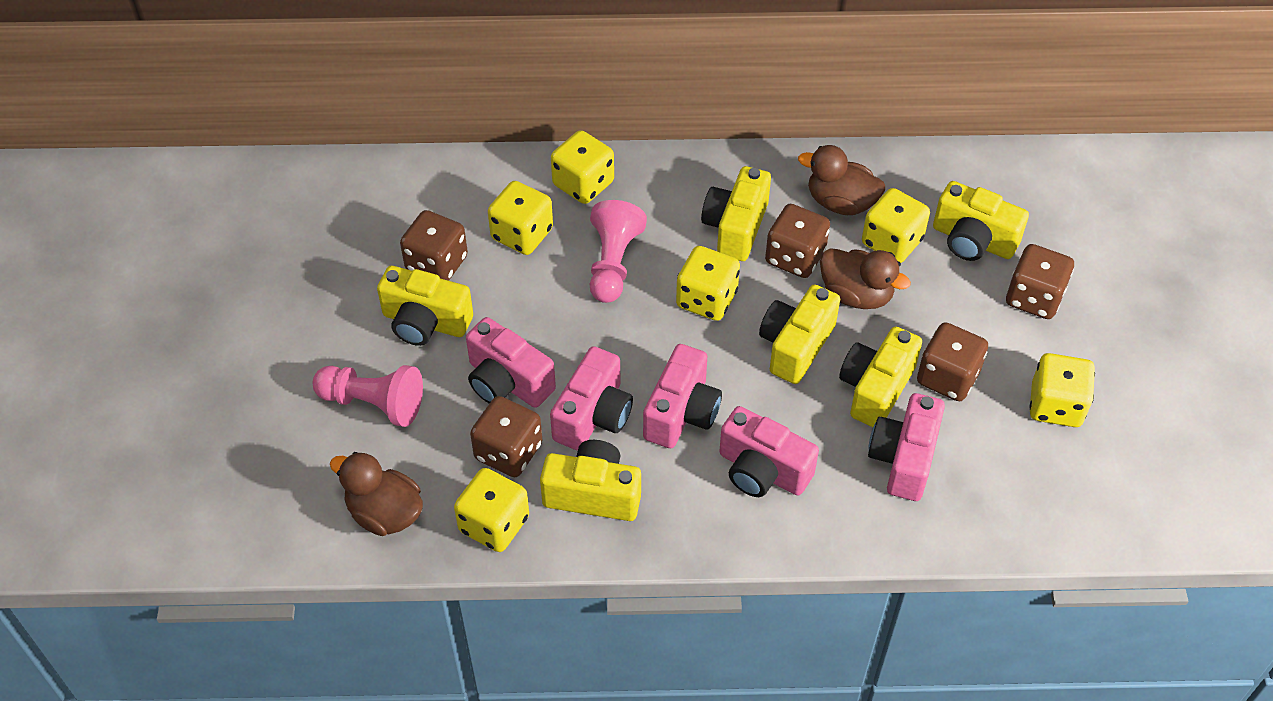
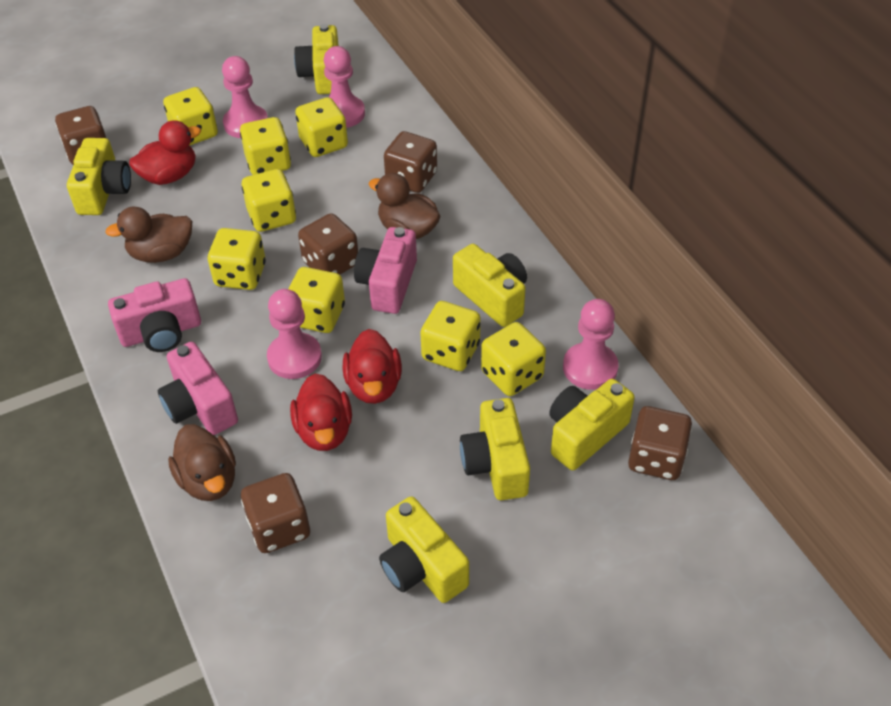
pink camera: 5 -> 3
pink pawn: 2 -> 4
red duck: 0 -> 3
yellow dice: 6 -> 8

